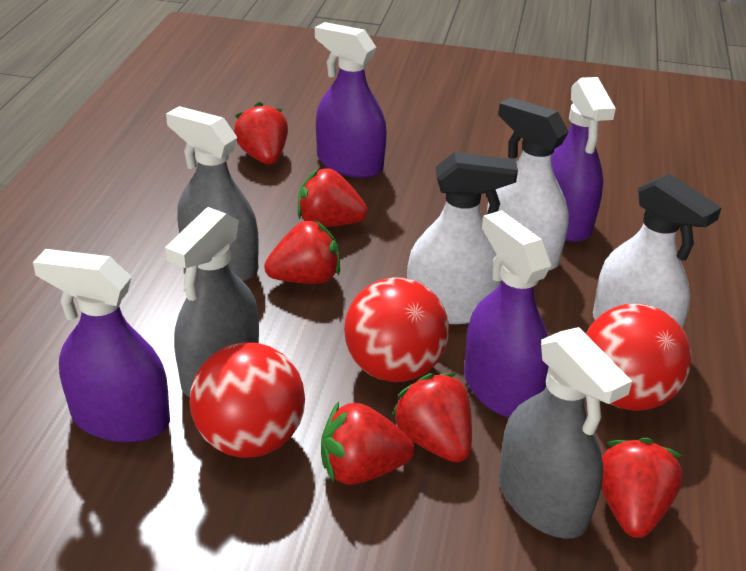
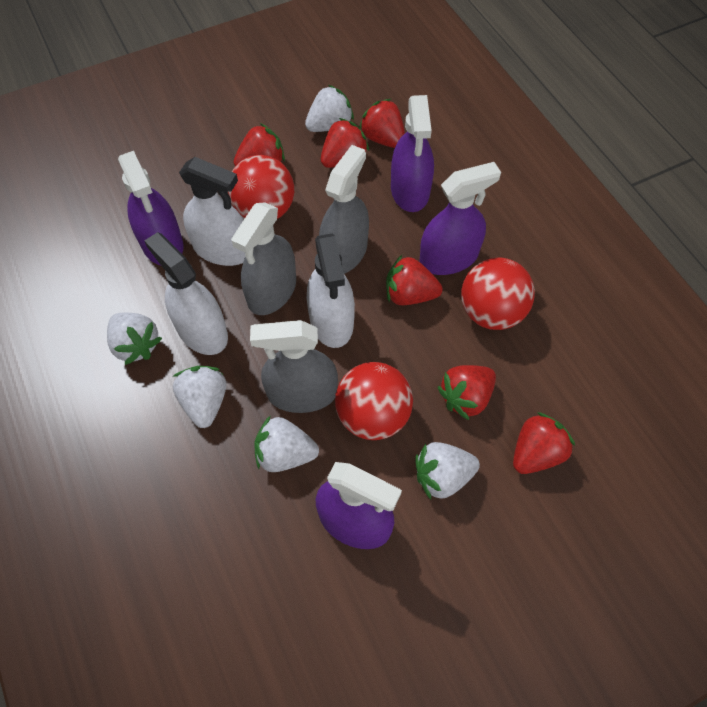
white strawberry: 0 -> 5

